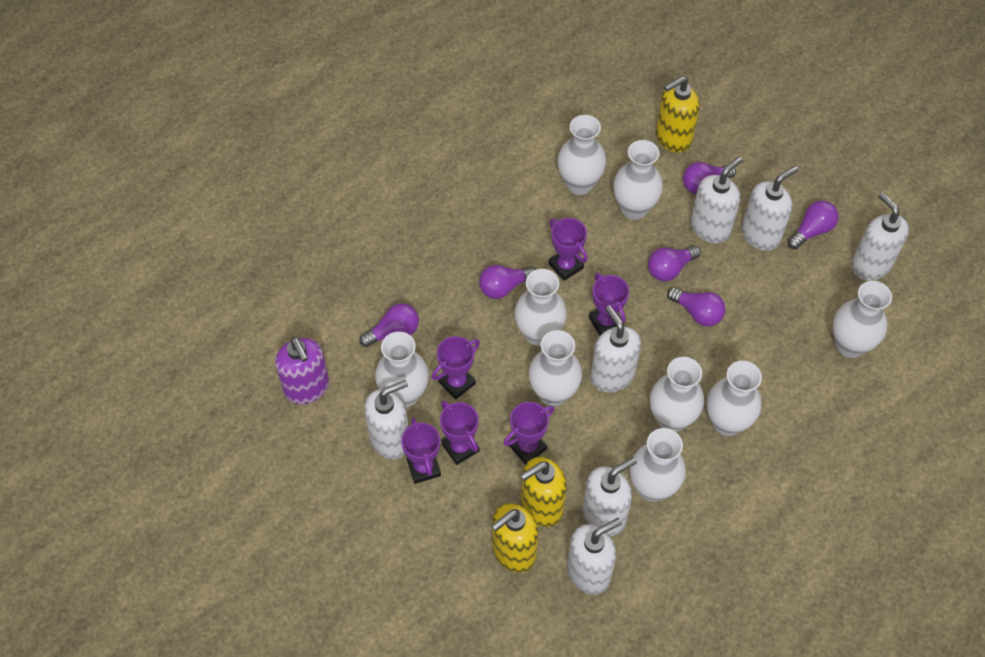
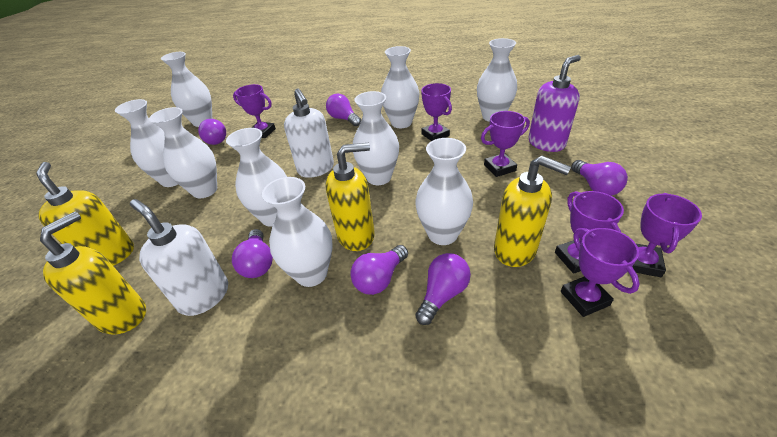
white soap dispenser: 7 -> 2
yellow soap dispenser: 3 -> 4

